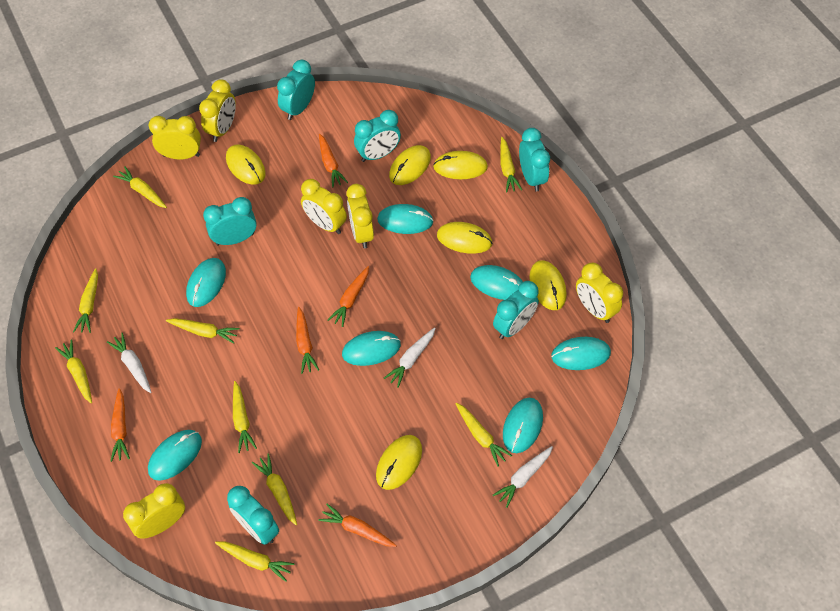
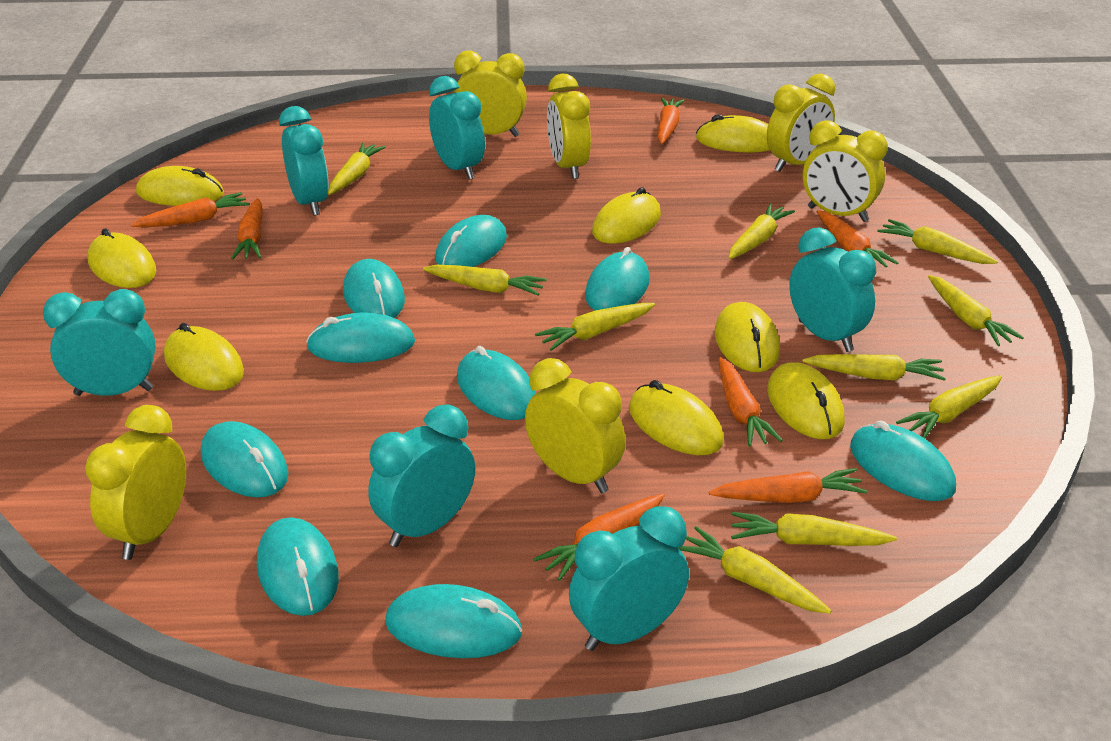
orange carrot: 5 -> 7
turquoise mouse: 7 -> 9
white carrot: 3 -> 0
yellow carrot: 9 -> 10
yellow mouse: 6 -> 8

